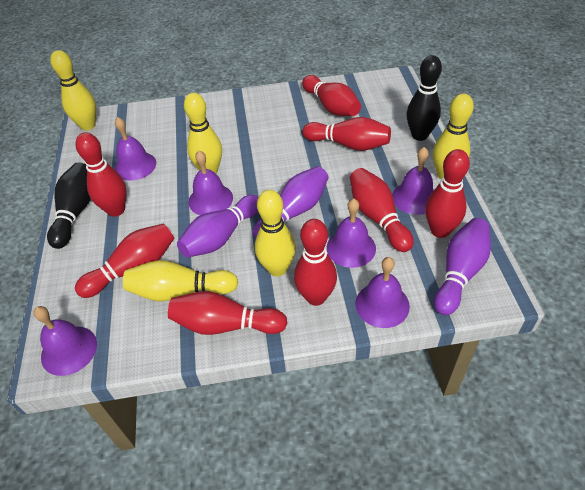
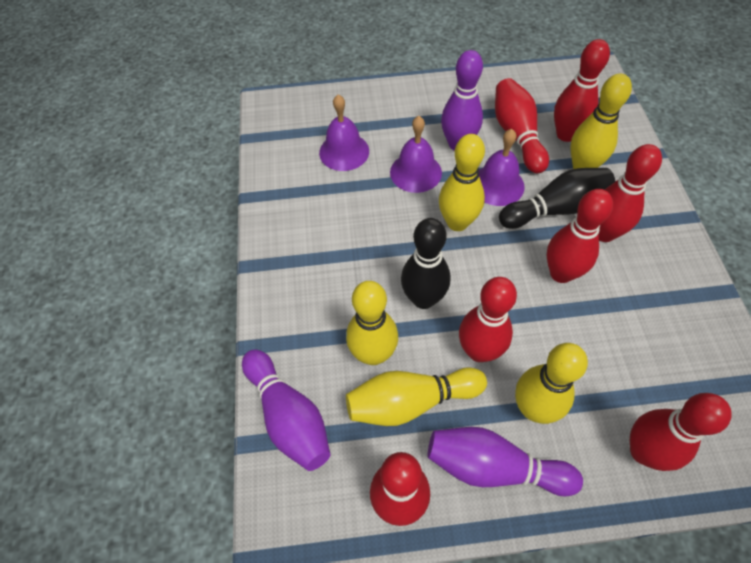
purple bell: 6 -> 3
red bowling pin: 8 -> 7

